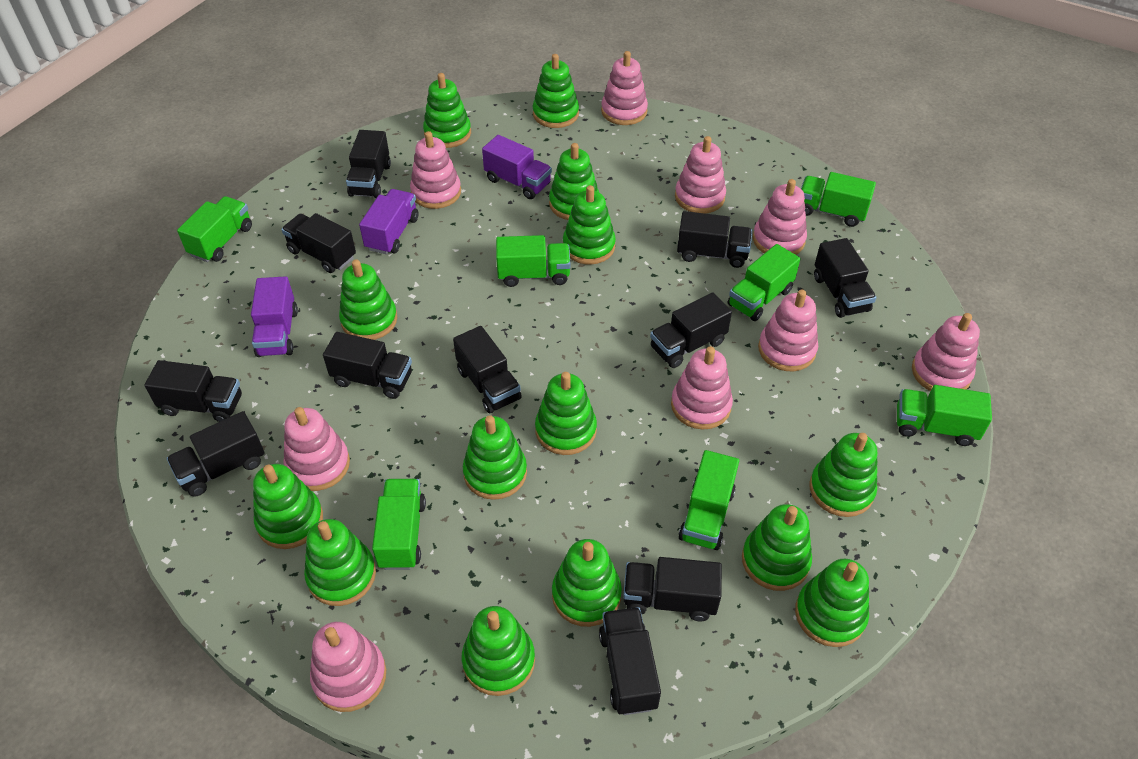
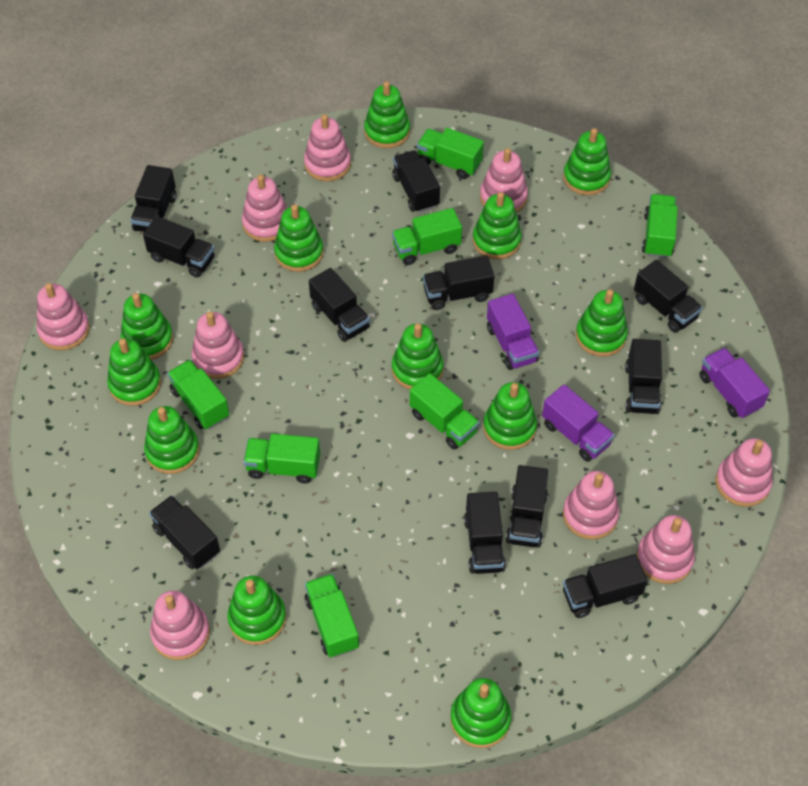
green stacking toy: 14 -> 12

